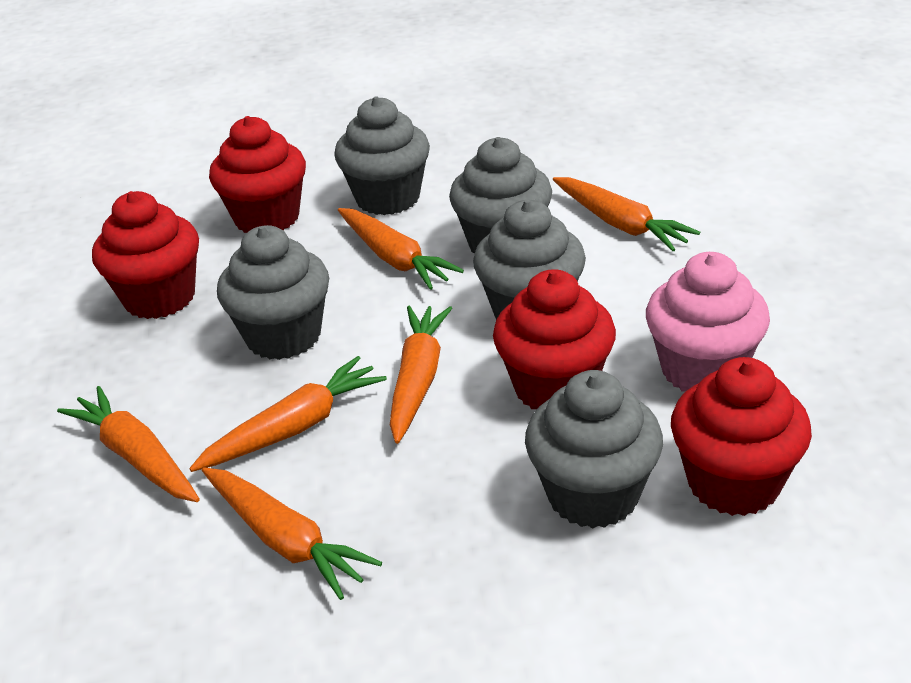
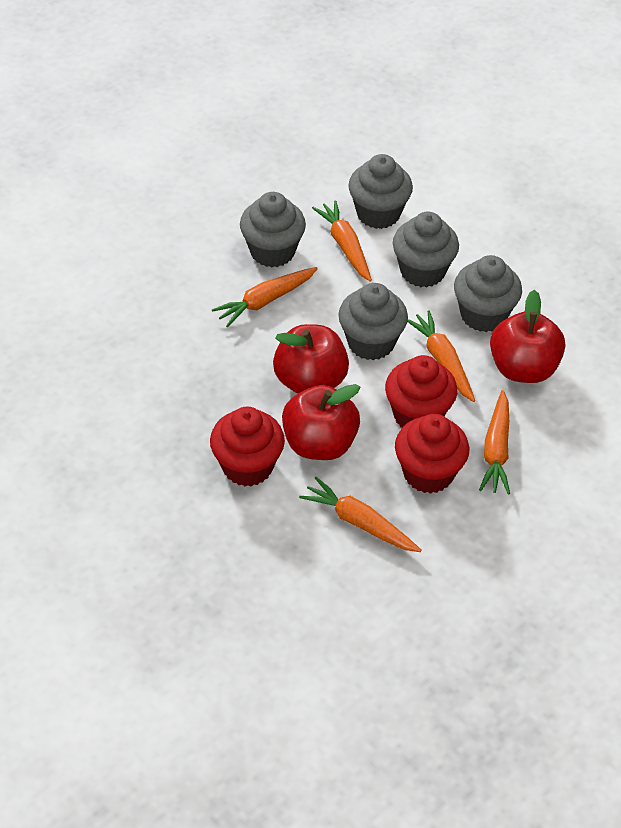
orange carrot: 6 -> 5
pink cupcake: 1 -> 0
red apple: 0 -> 3
red cupcake: 4 -> 3

